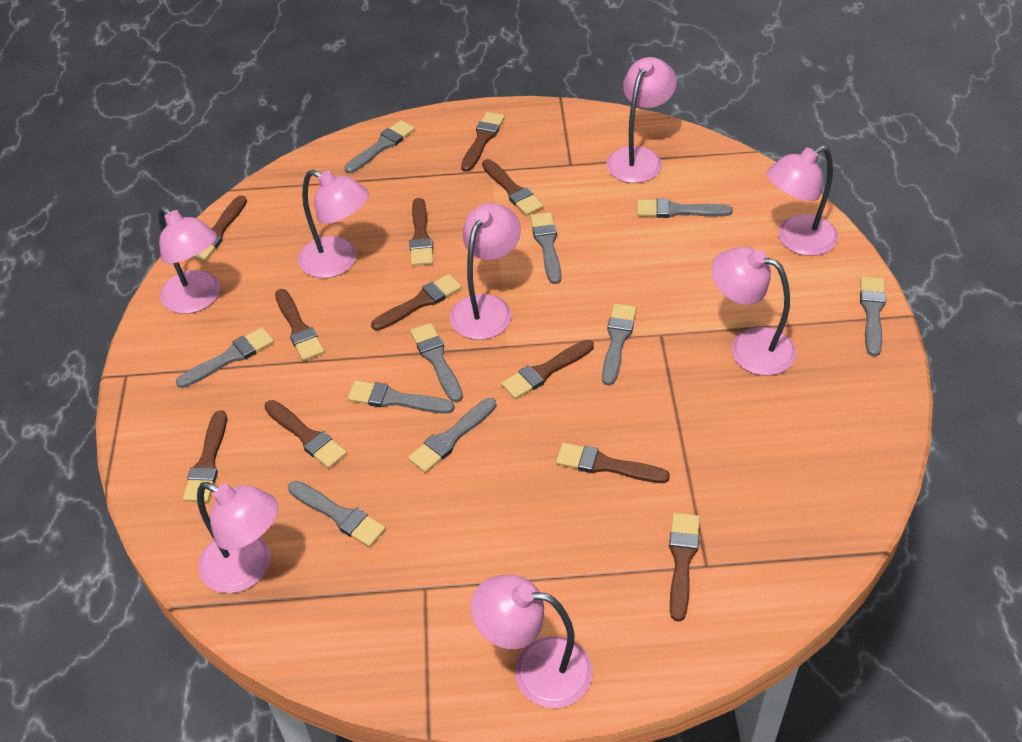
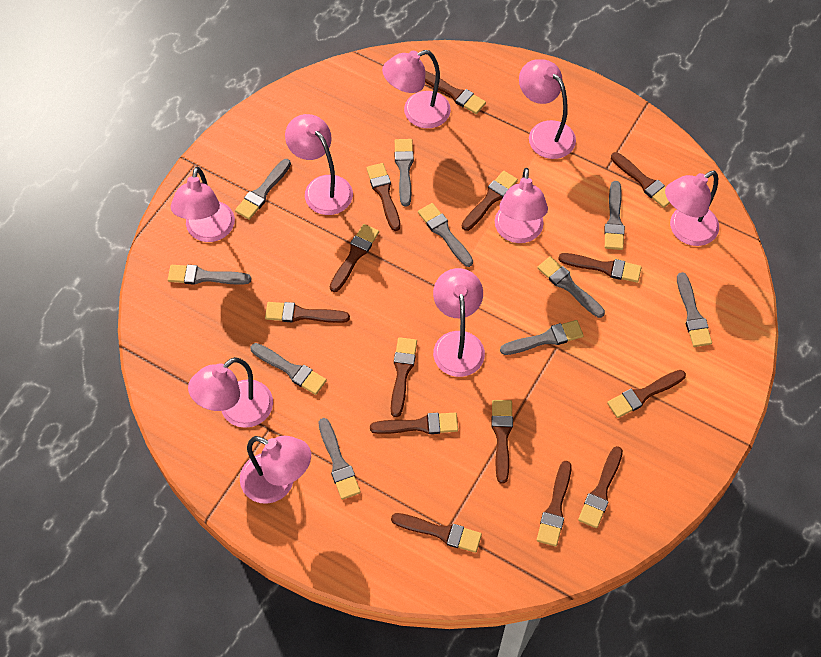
brown brush: 11 -> 14
pink lamp: 8 -> 9

